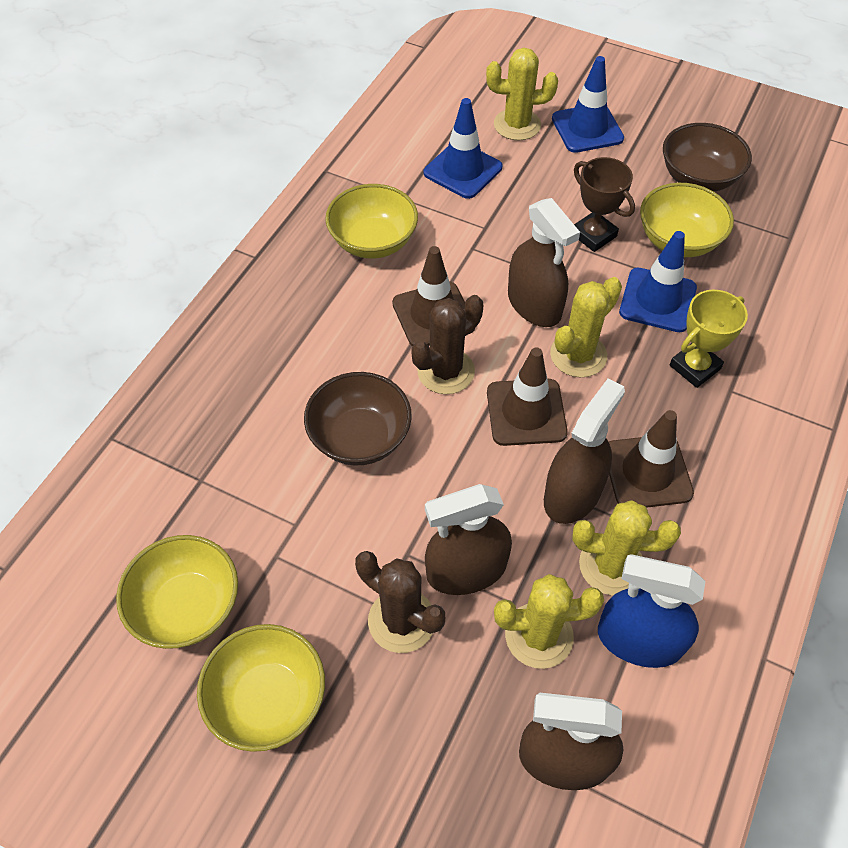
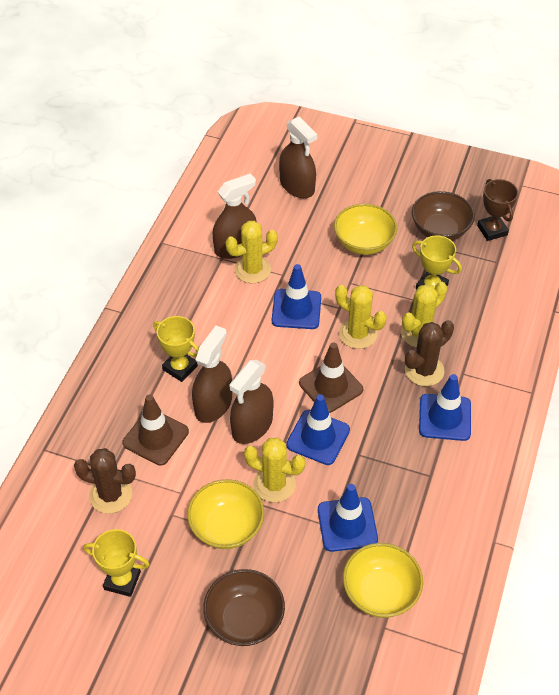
blue spray bottle: 1 -> 0
blue traffic cone: 3 -> 4
brown traffic cone: 3 -> 2
yellow bowl: 4 -> 3
yellow trophy: 1 -> 3

